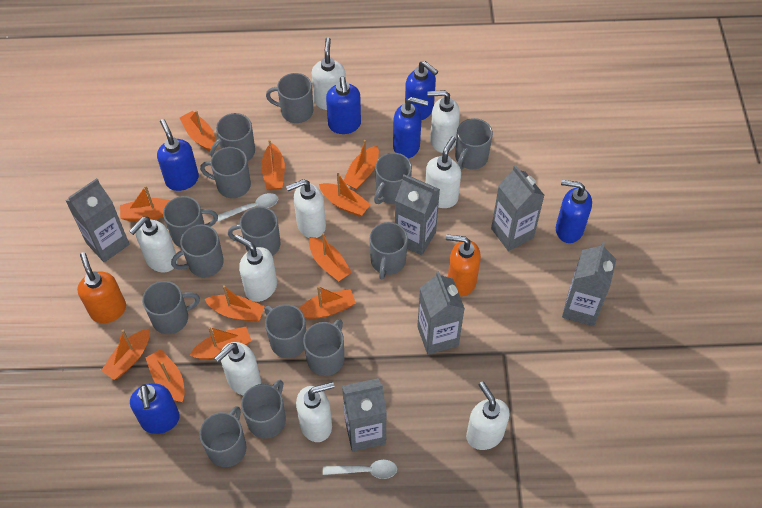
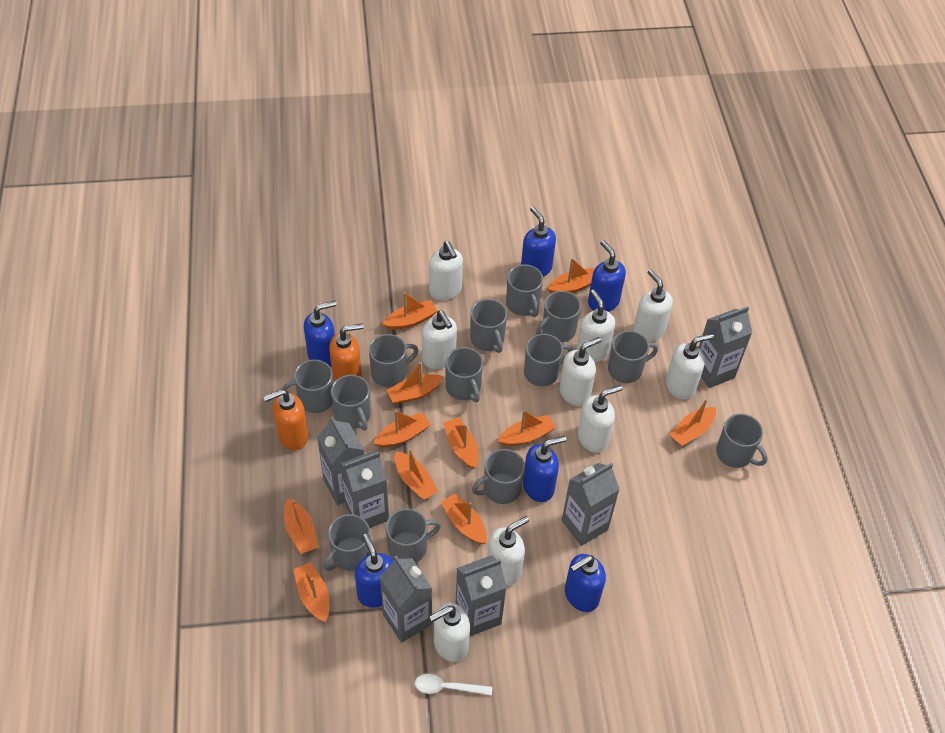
grey mug: 14 -> 13
white spoon: 2 -> 1

